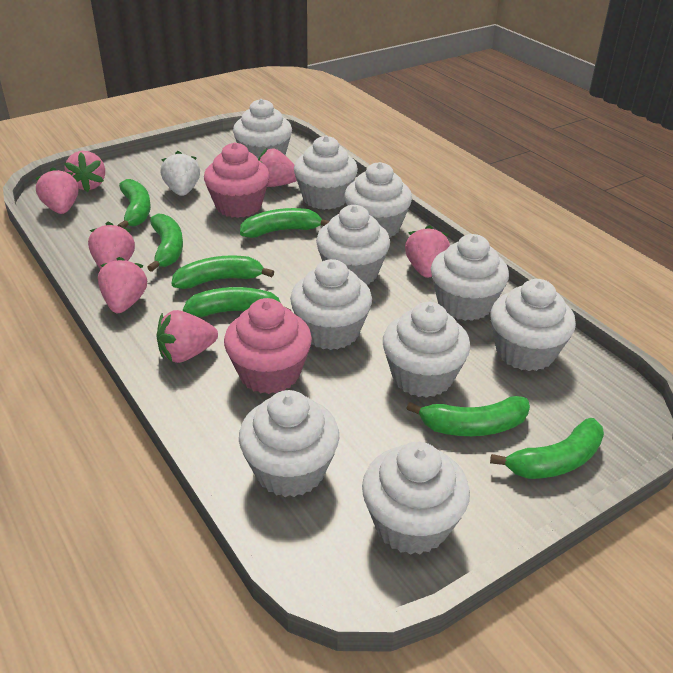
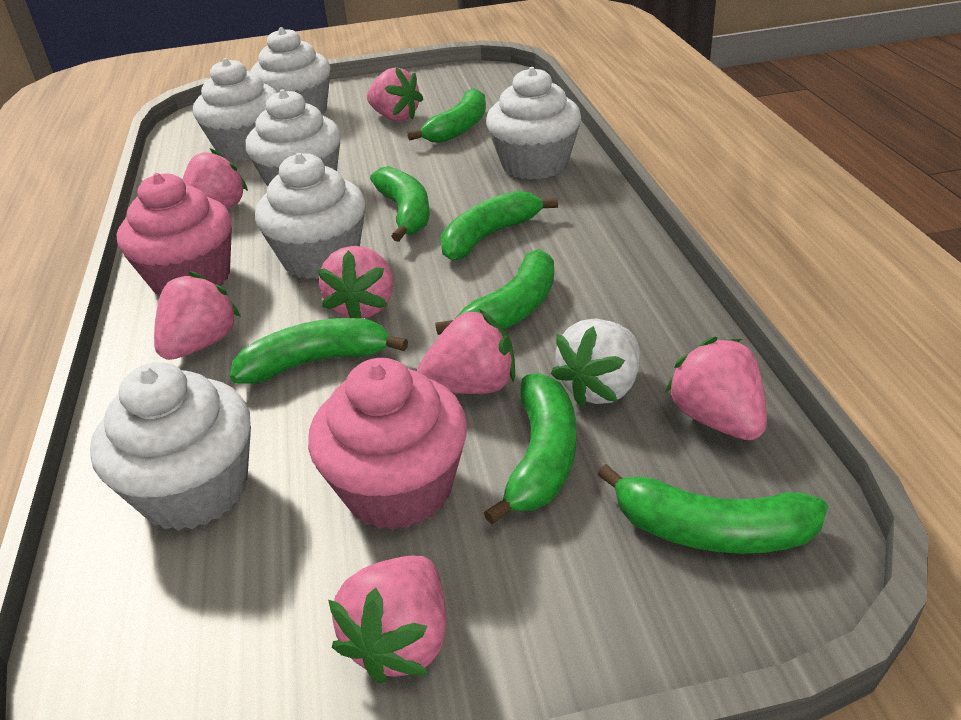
white cupcake: 10 -> 6

